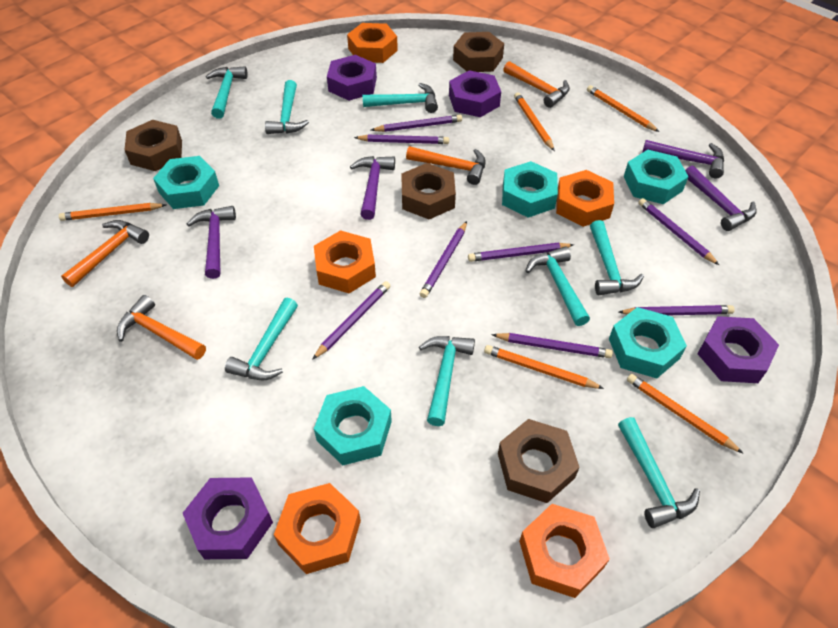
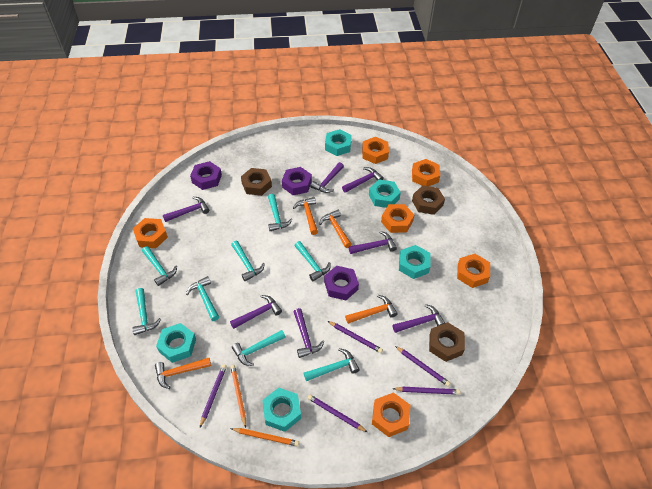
brown nut: 4 -> 3
orange nut: 5 -> 6
orange pencil: 5 -> 2
purple hammer: 4 -> 7
purple nut: 4 -> 3
purple pencil: 8 -> 5

